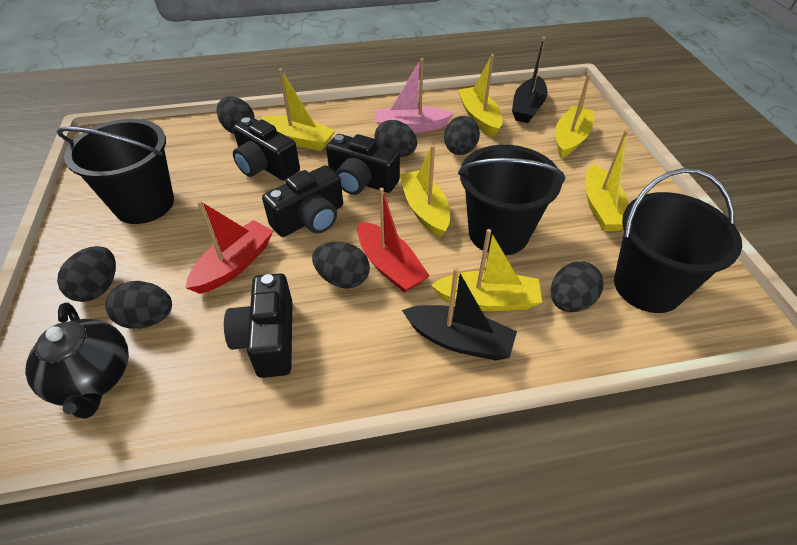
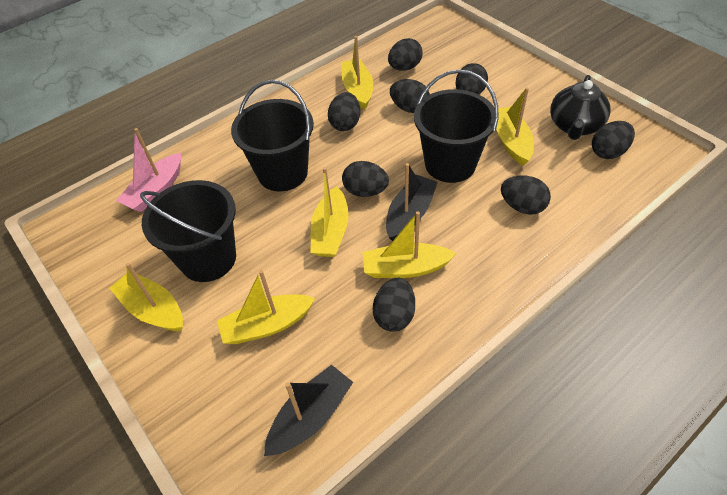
black camera: 4 -> 0
black egg: 7 -> 8
red boat: 2 -> 0

